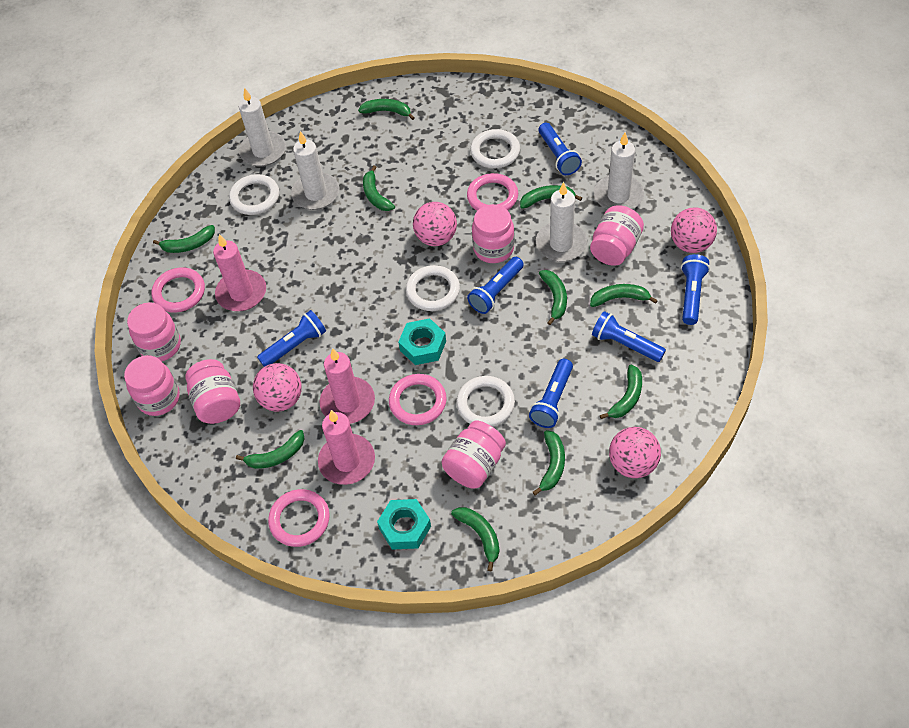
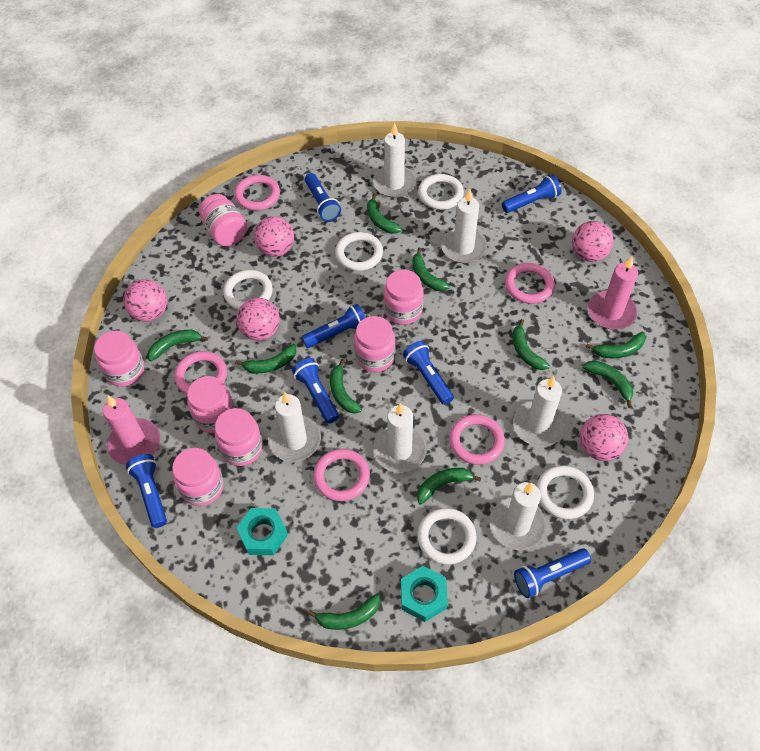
blue flashlight: 6 -> 7
pink ball: 4 -> 5
pink candle: 3 -> 2
pink jar: 6 -> 7
pink ring: 4 -> 5
white candle: 4 -> 6
white ring: 4 -> 5

